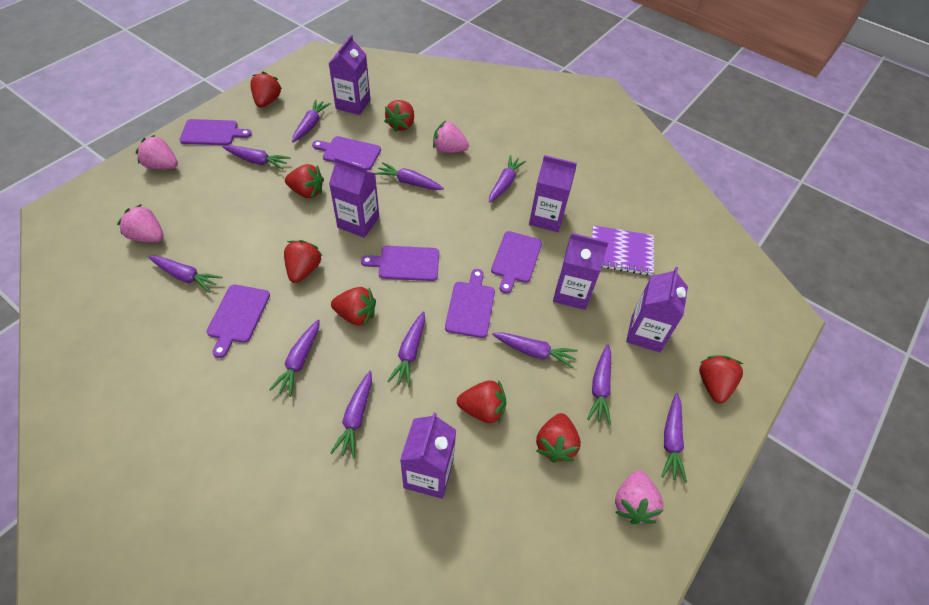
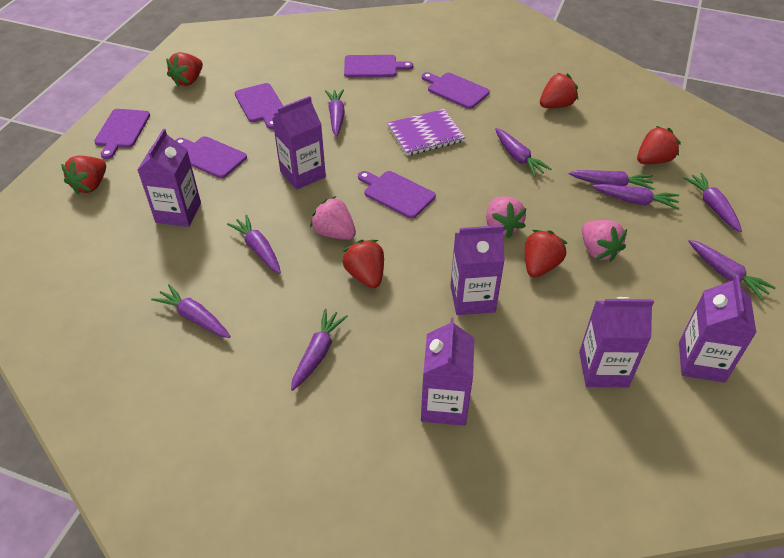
pink strawberry: 4 -> 3
purple carrot: 11 -> 9
red strawberry: 8 -> 6

